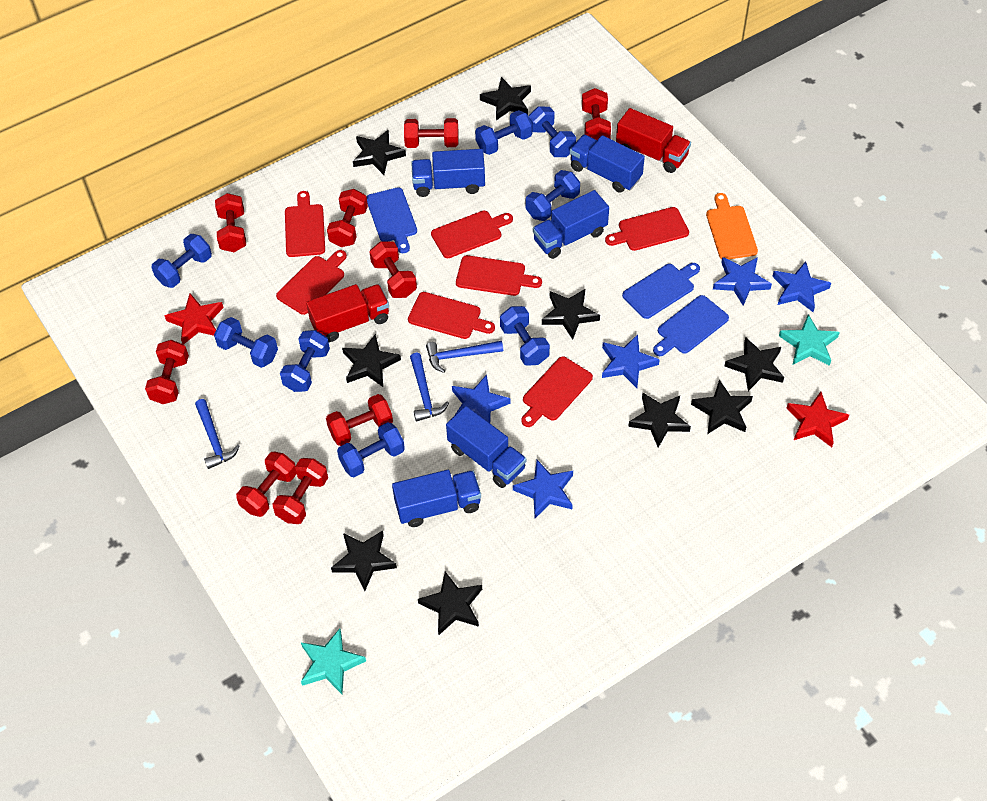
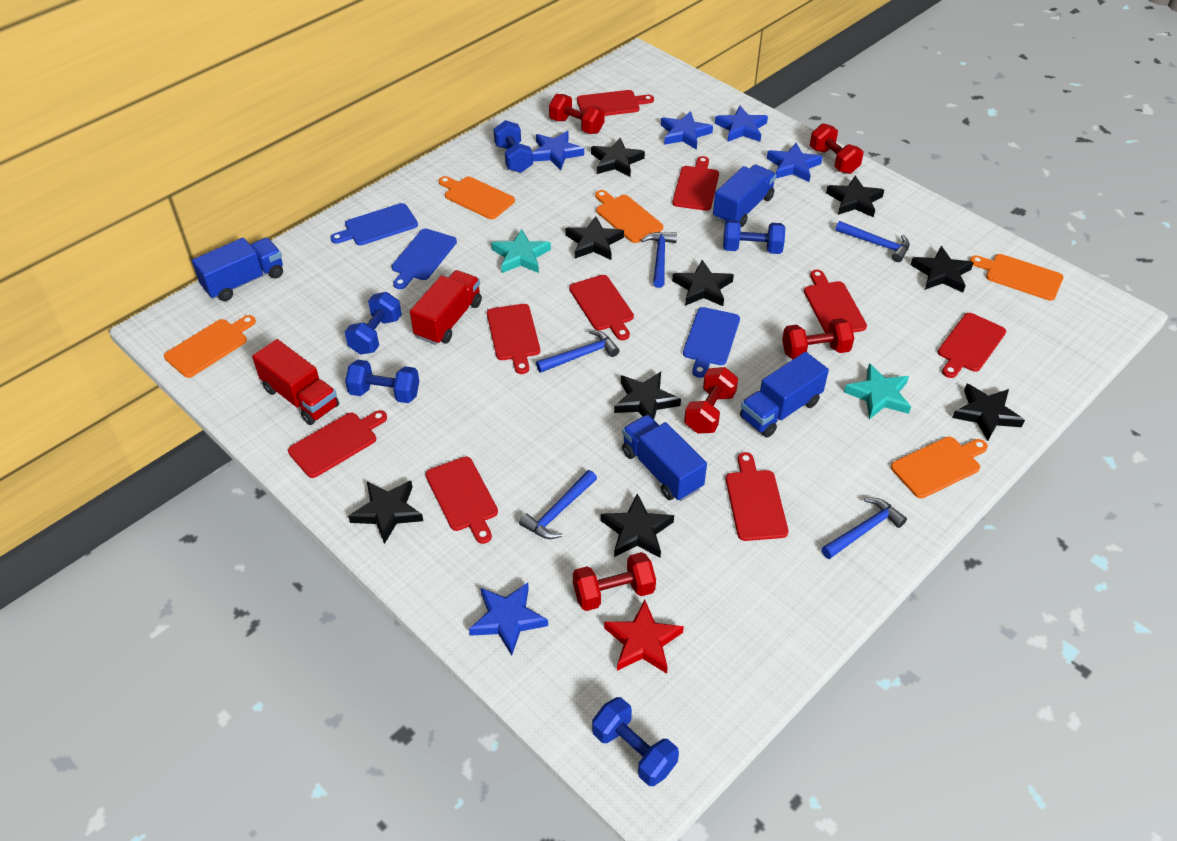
blue dumbbell: 8 -> 5
blue hammer: 3 -> 5
blue truck: 5 -> 4
orange cutting board: 1 -> 5
red cutting board: 7 -> 9
red dumbbell: 9 -> 5
red star: 2 -> 1

